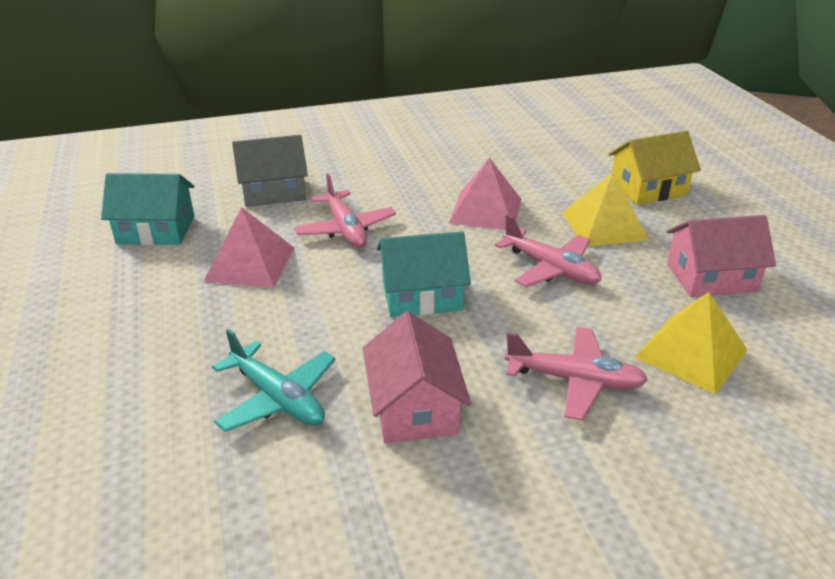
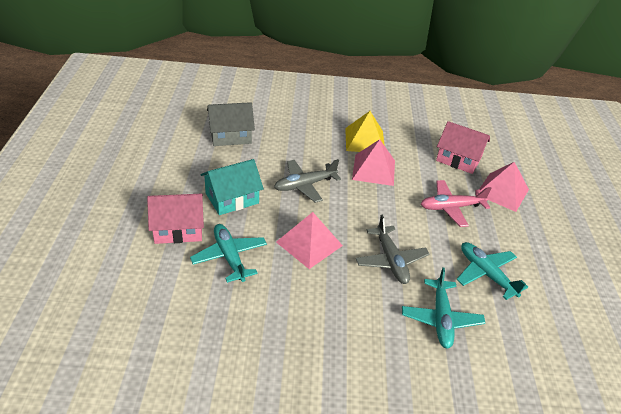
grey plane: 0 -> 2
pink plane: 3 -> 1
pink pyramid: 2 -> 3
turquoise house: 2 -> 1
turquoise plane: 1 -> 3
yellow house: 1 -> 0
yellow pyramid: 2 -> 1

